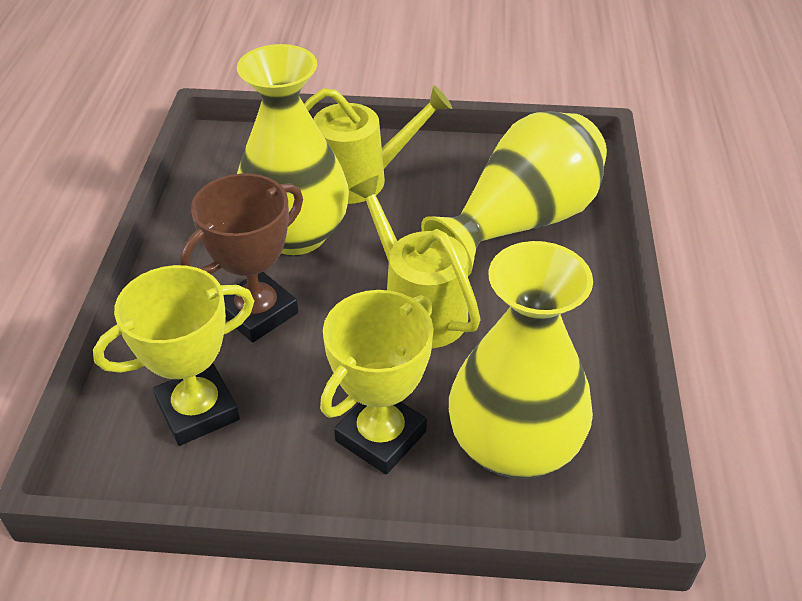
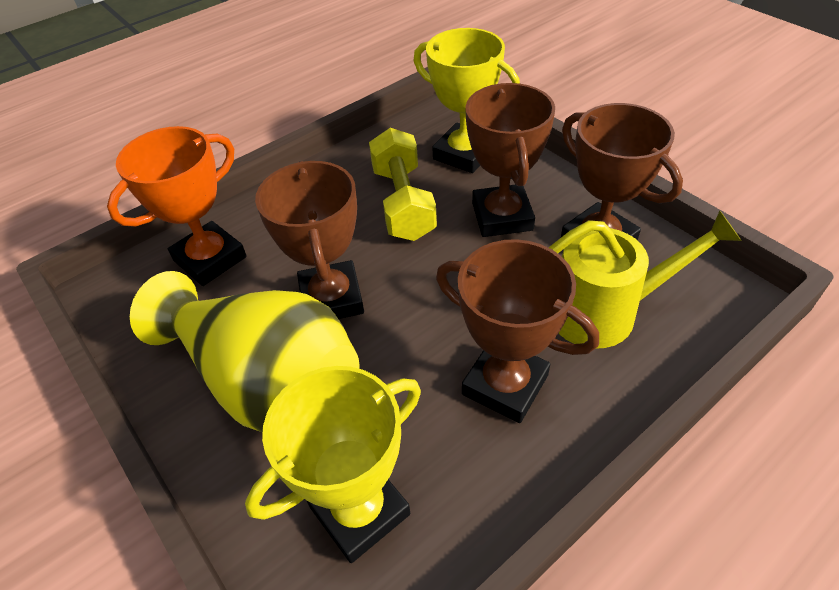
brown trophy: 1 -> 4
orange trophy: 0 -> 1
yellow dumbbell: 0 -> 1
yellow vase: 3 -> 1
yellow watering can: 2 -> 1

